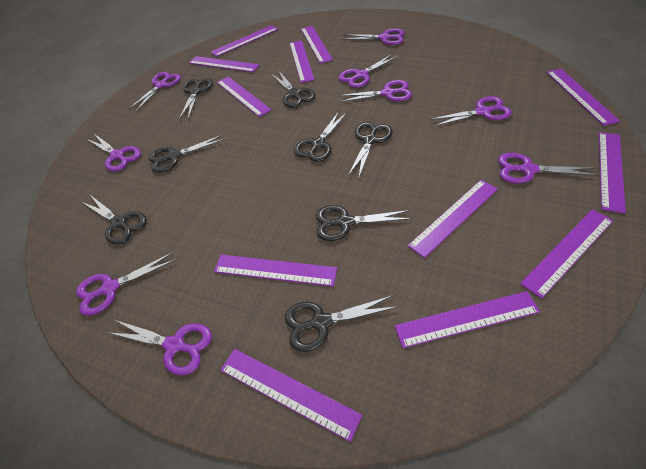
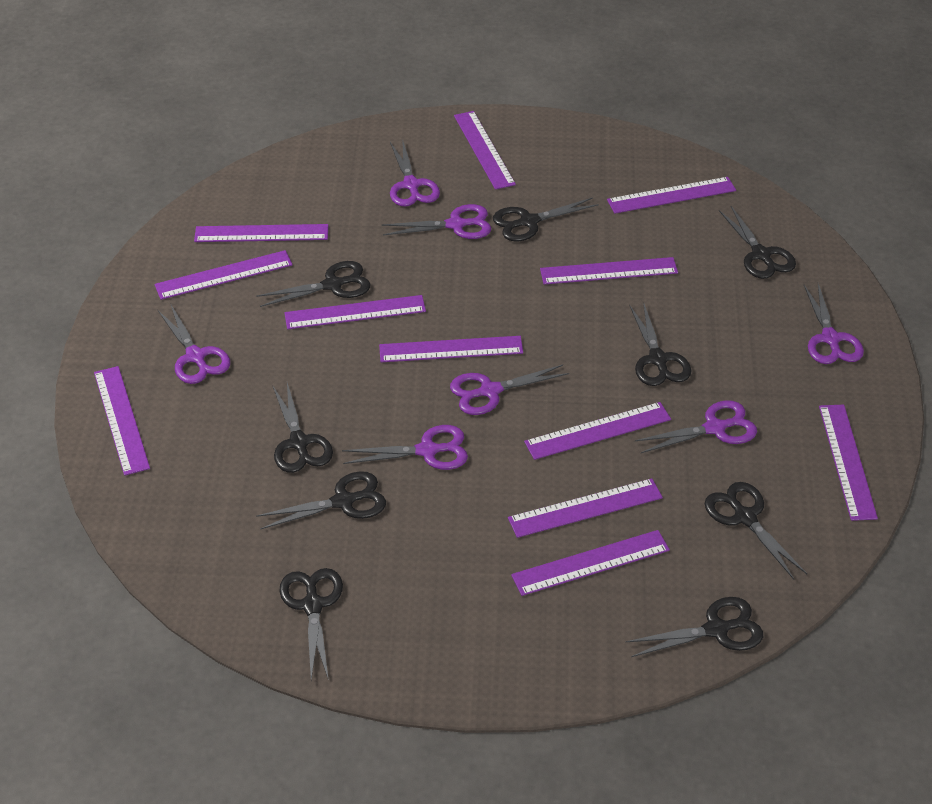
black scissors: 8 -> 9
purple scissors: 9 -> 7

